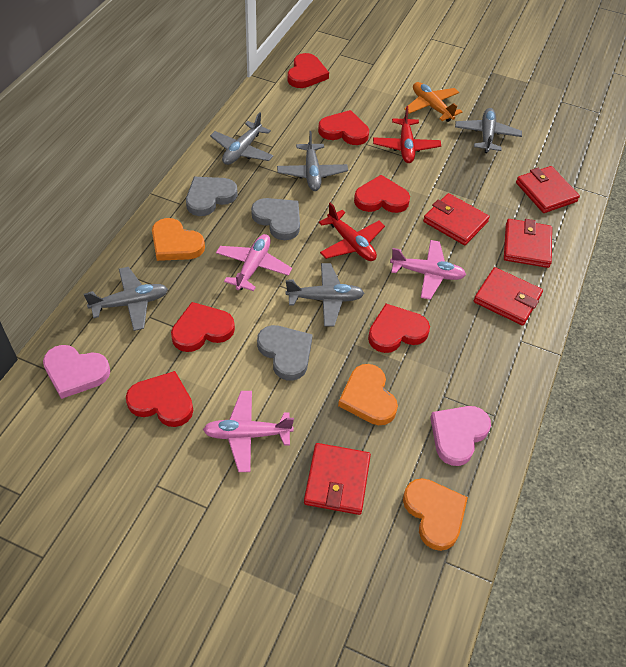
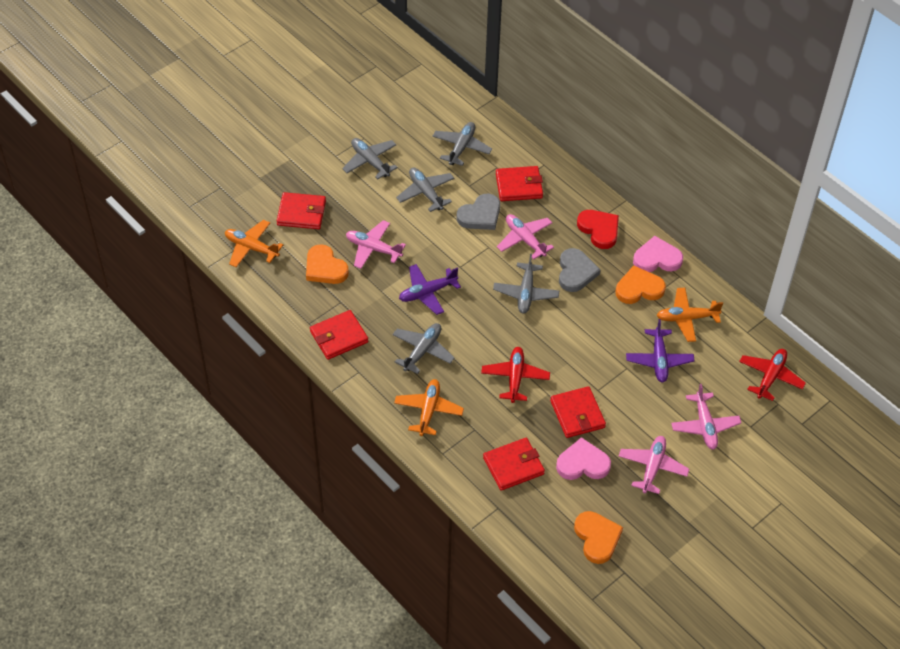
grey heart: 3 -> 2
orange plane: 1 -> 3
pink plane: 3 -> 4
purple plane: 0 -> 2
red heart: 6 -> 1

